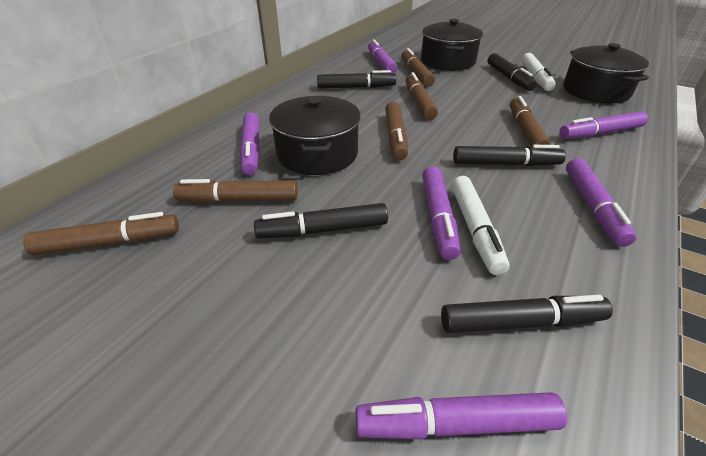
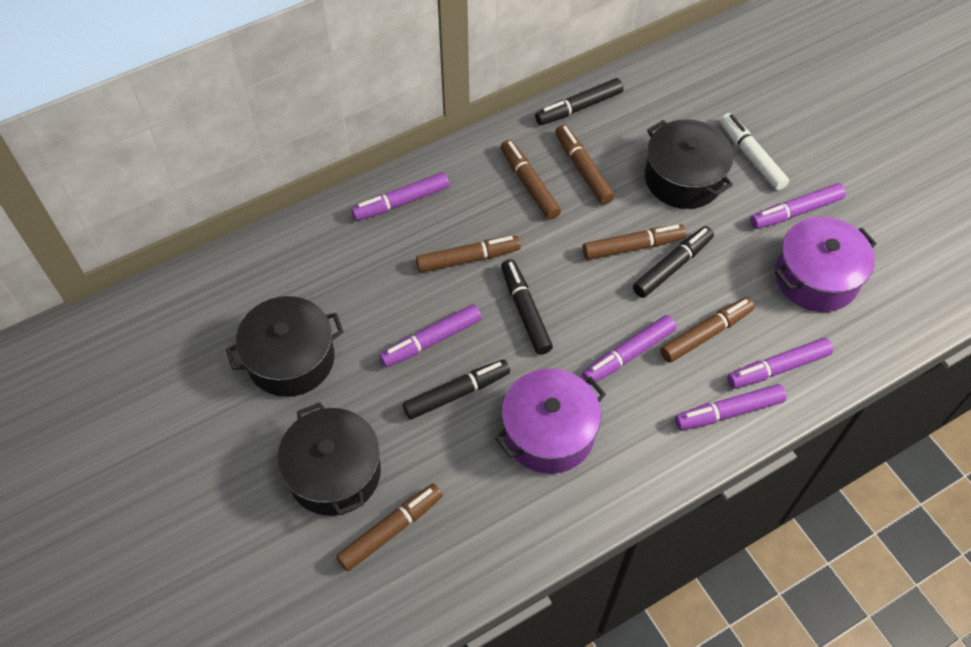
black marker: 5 -> 4
purple pot: 0 -> 2
white marker: 2 -> 1

